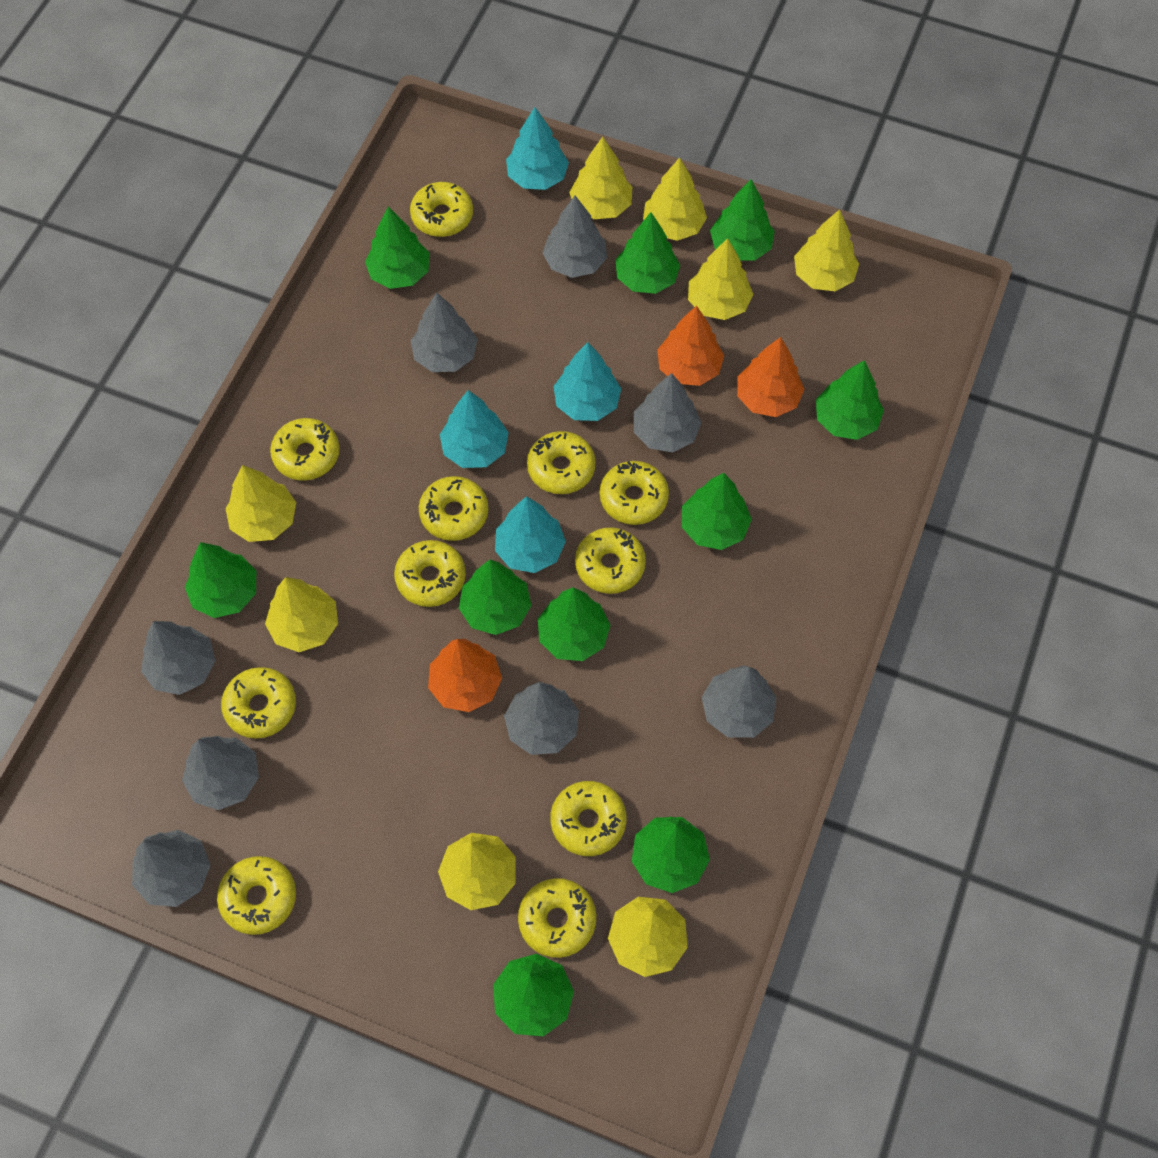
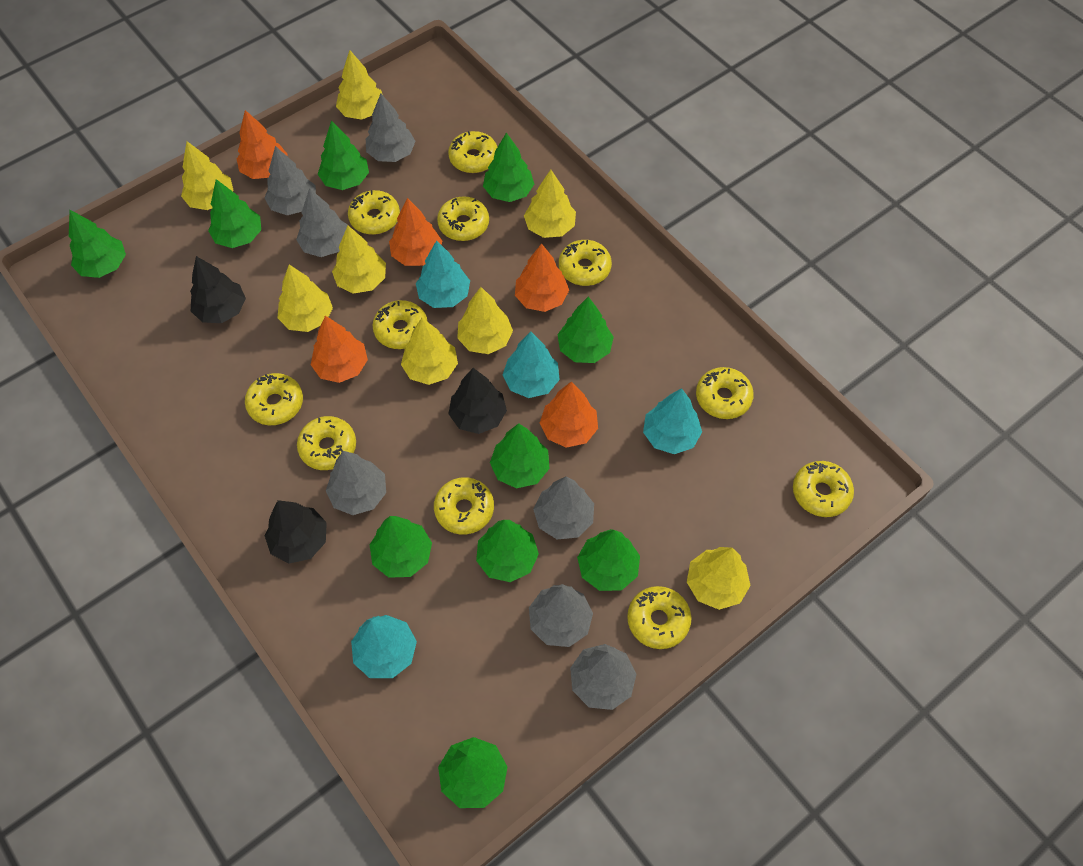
black tree: 0 -> 3
grey tree: 8 -> 7
orange tree: 3 -> 5

